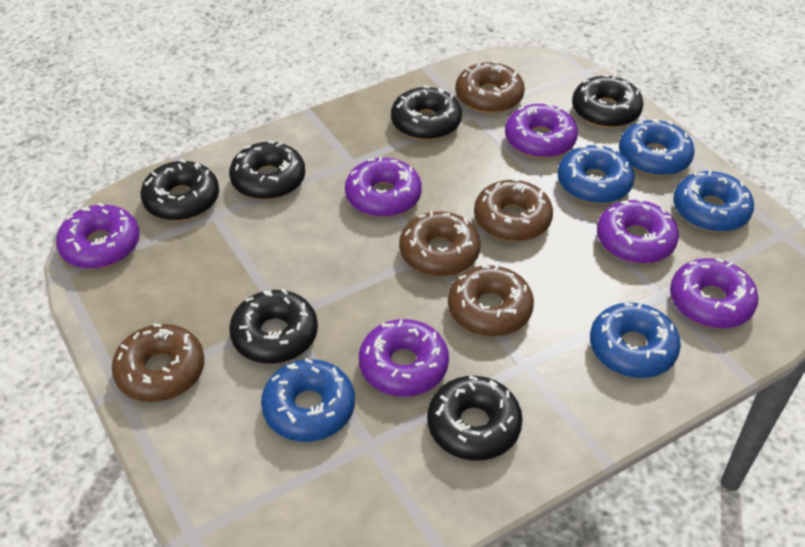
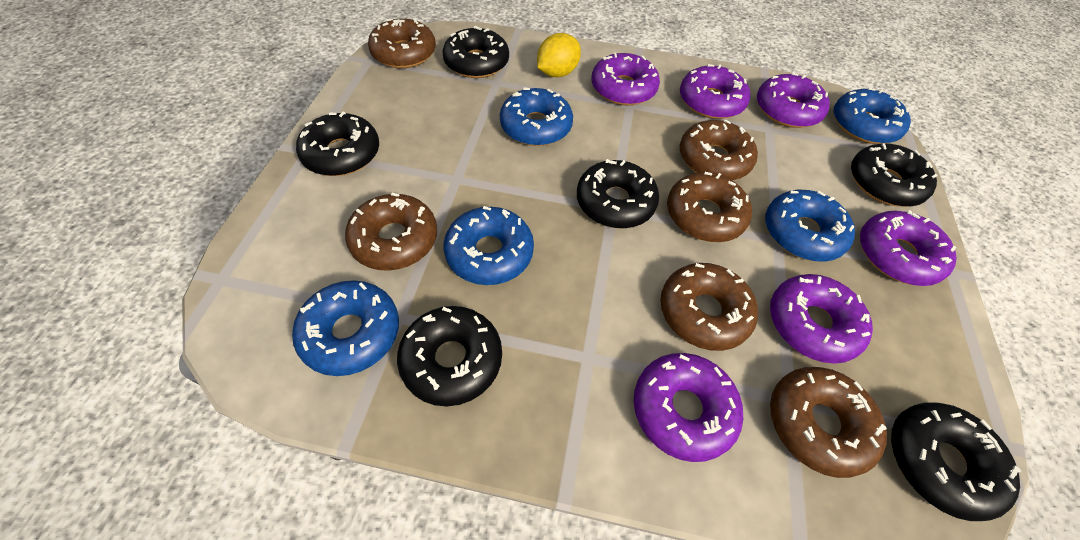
brown donut: 5 -> 6
yellow lemon: 0 -> 1

